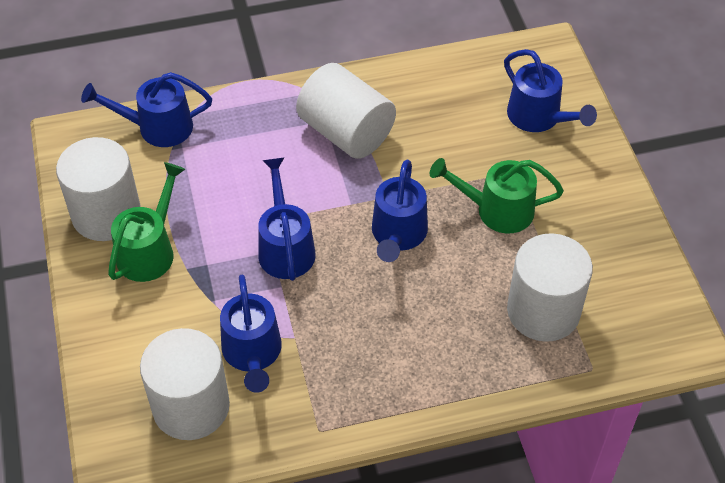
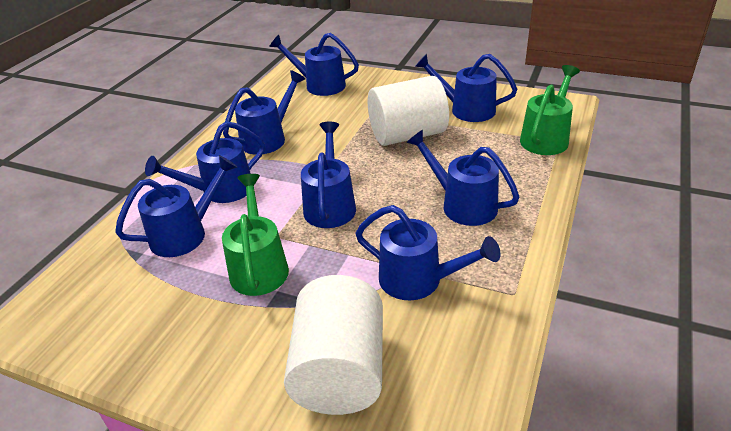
blue watering can: 5 -> 8
white cylinder: 4 -> 2

